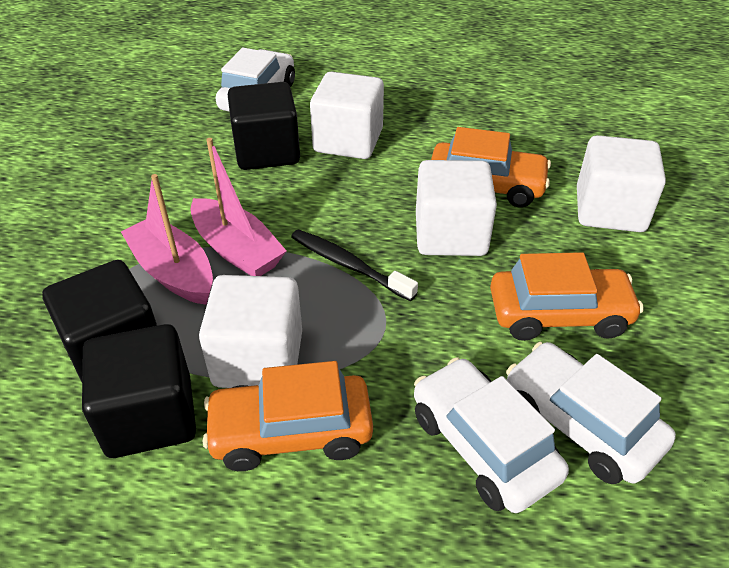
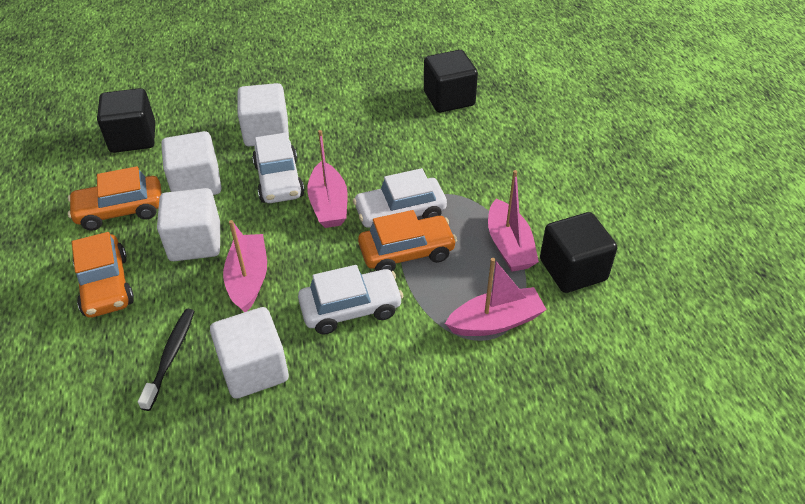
pink boat: 2 -> 4

